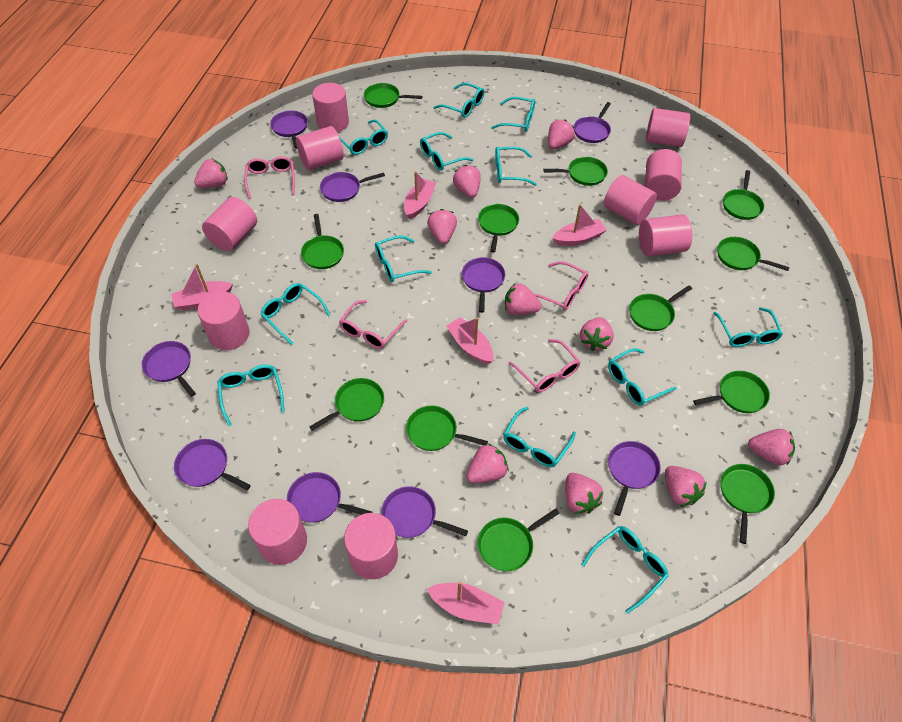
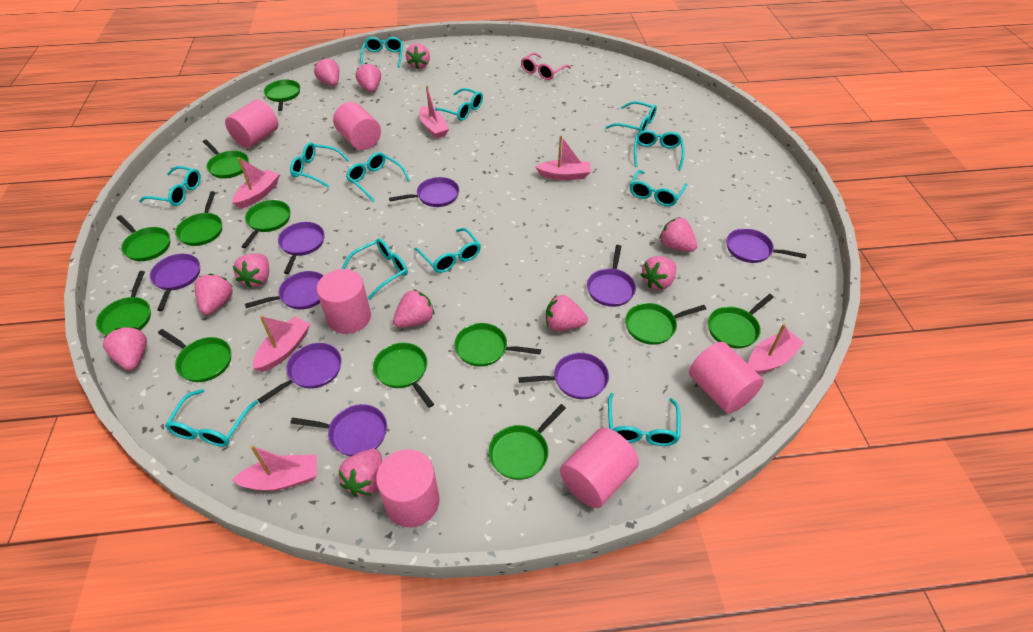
pink boat: 5 -> 6
pink cylinder: 10 -> 6
pink glasses: 4 -> 1
pink strawberry: 10 -> 11

